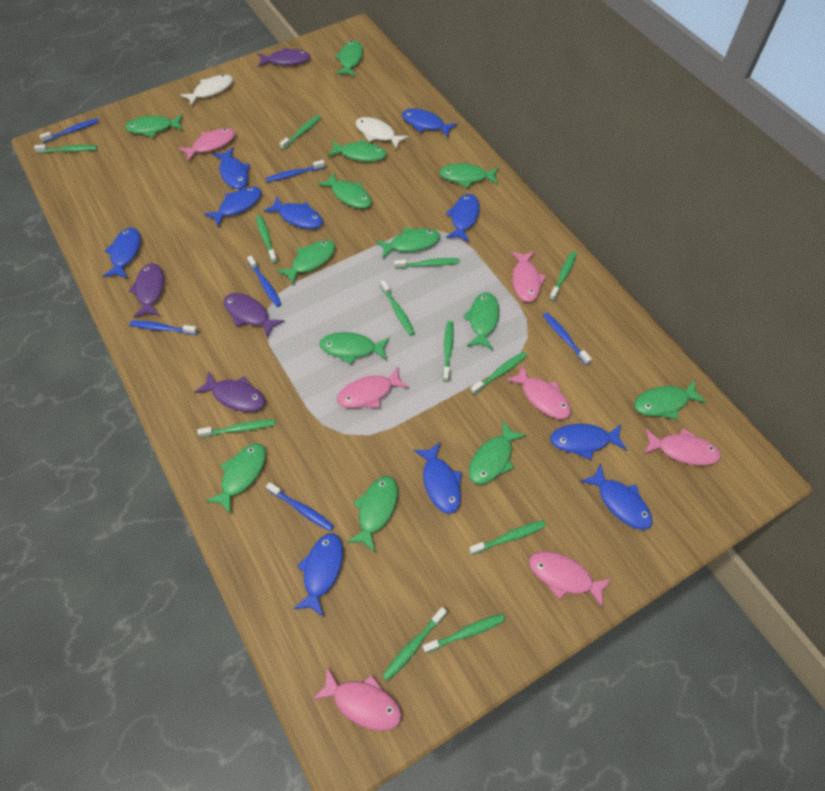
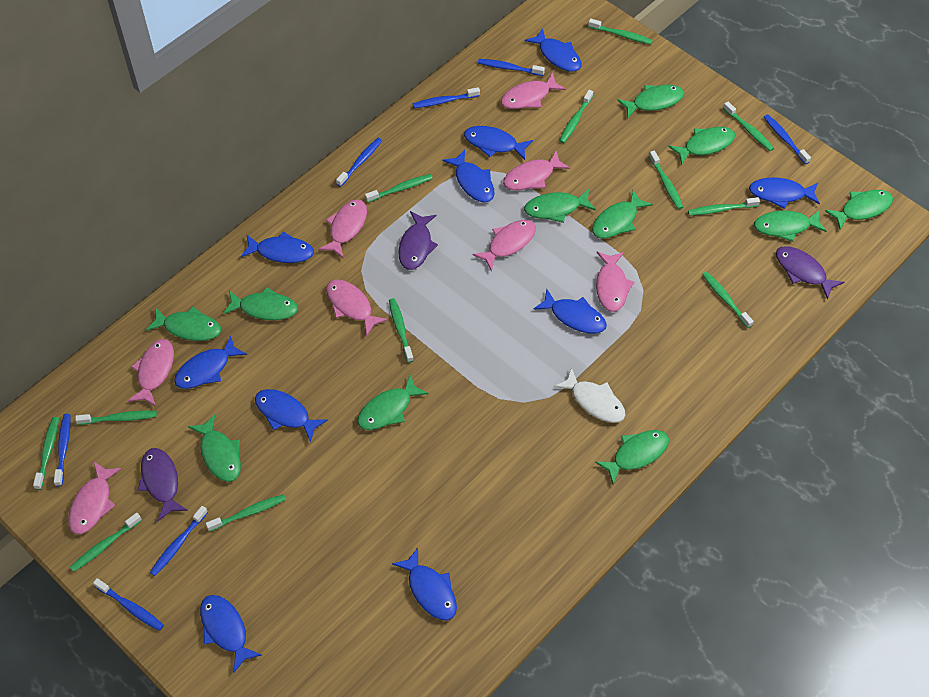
blue toothbrush: 6 -> 7
green fish: 13 -> 11
pink fish: 7 -> 8
purple fish: 4 -> 3
white fish: 2 -> 1

